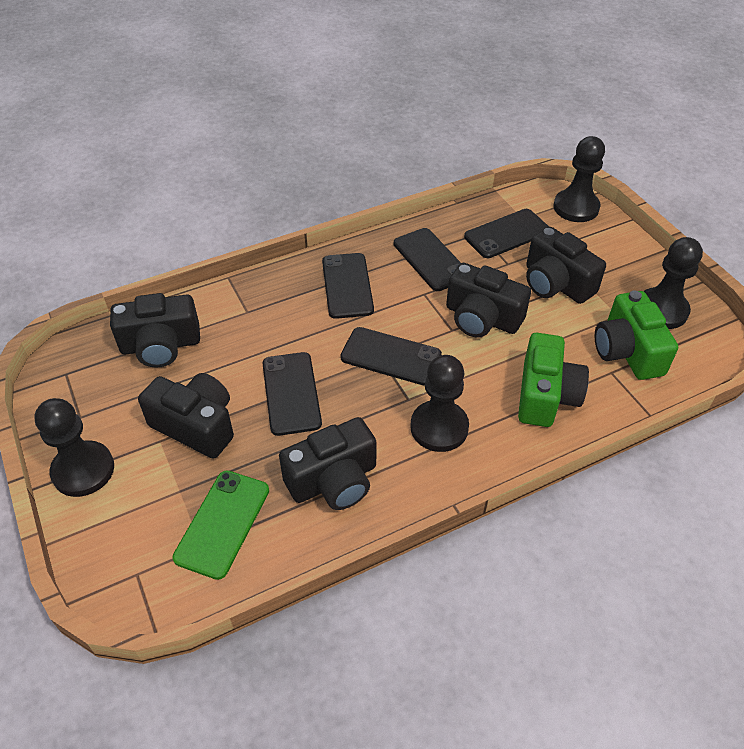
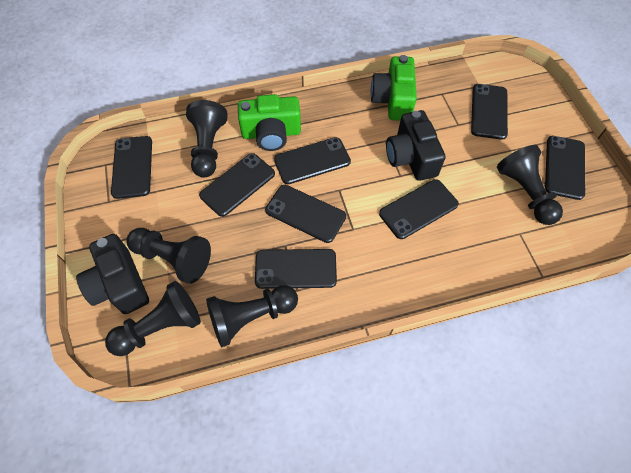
black camera: 5 -> 2
black pawn: 4 -> 5
black phone: 5 -> 8
green phone: 1 -> 0

